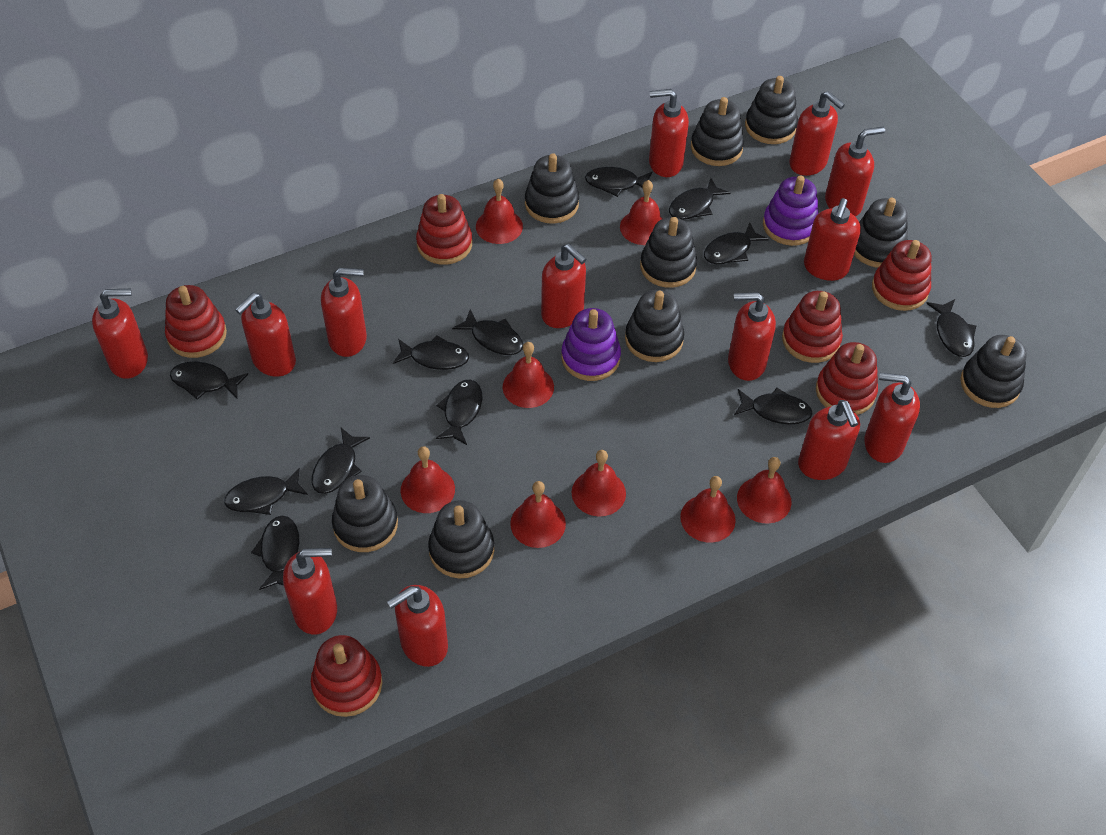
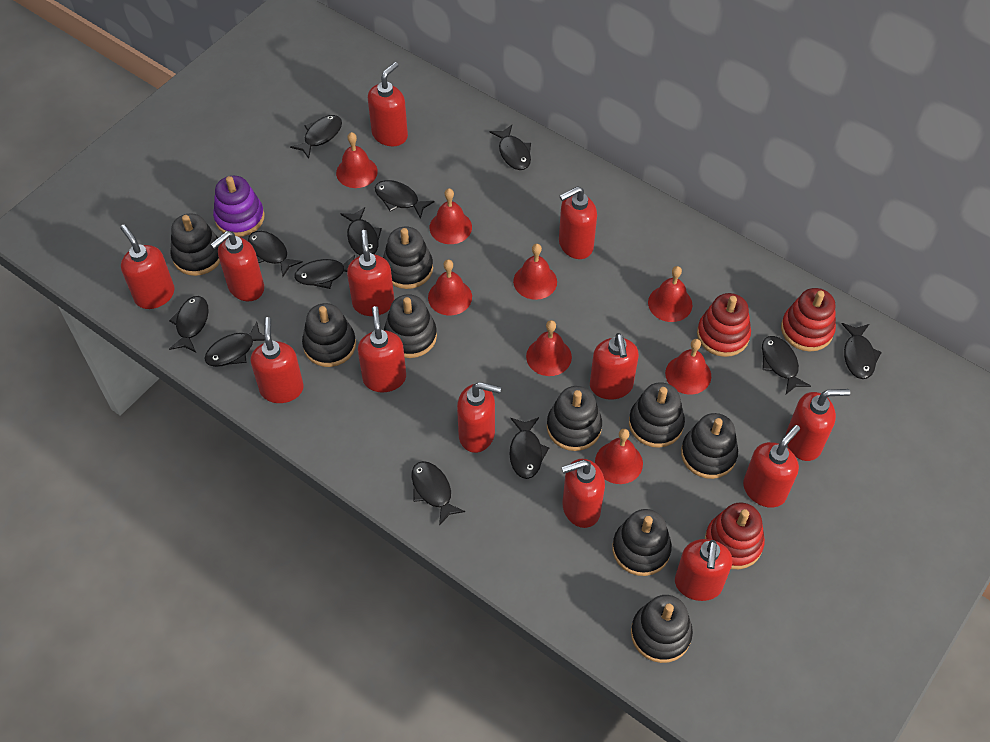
purple stacking toy: 2 -> 1
red stacking toy: 6 -> 3

